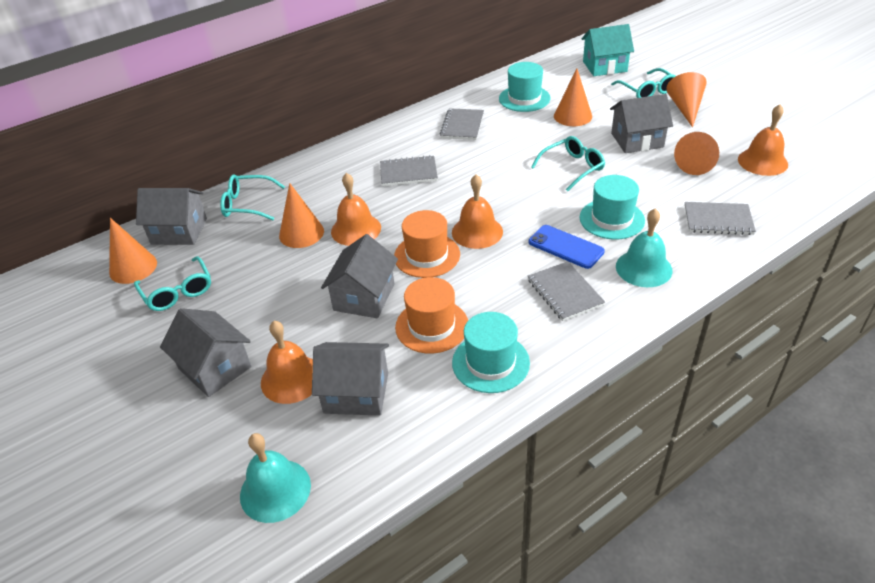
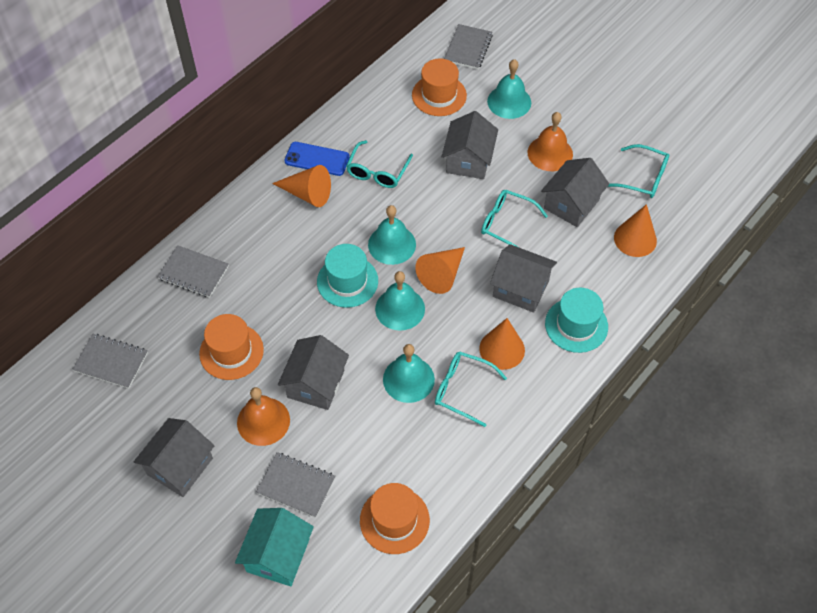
orange bell: 4 -> 2
orange cone: 5 -> 4
orange hat: 2 -> 3
turquoise bell: 2 -> 4
turquoise hat: 3 -> 2

